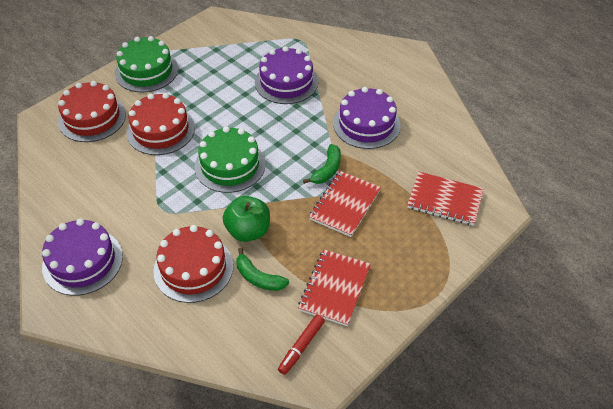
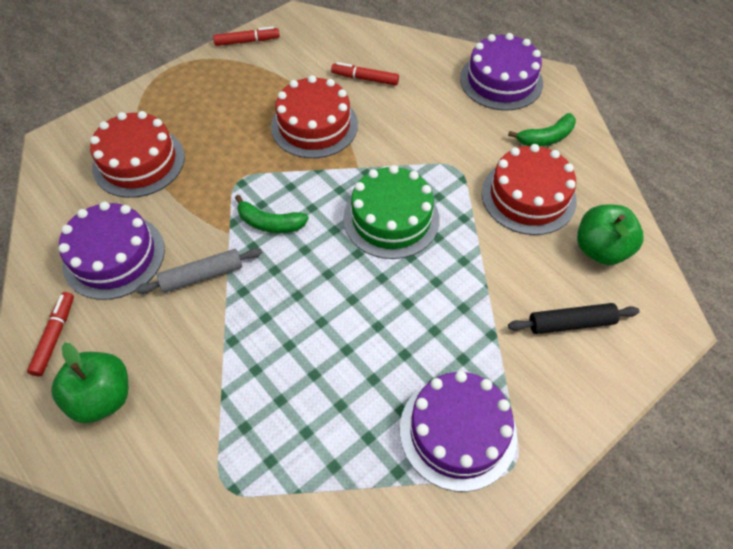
black rolling pin: 0 -> 1
green apple: 1 -> 2
green cake: 2 -> 1
grey rolling pin: 0 -> 1
red marker: 1 -> 3
red notebook: 3 -> 0

